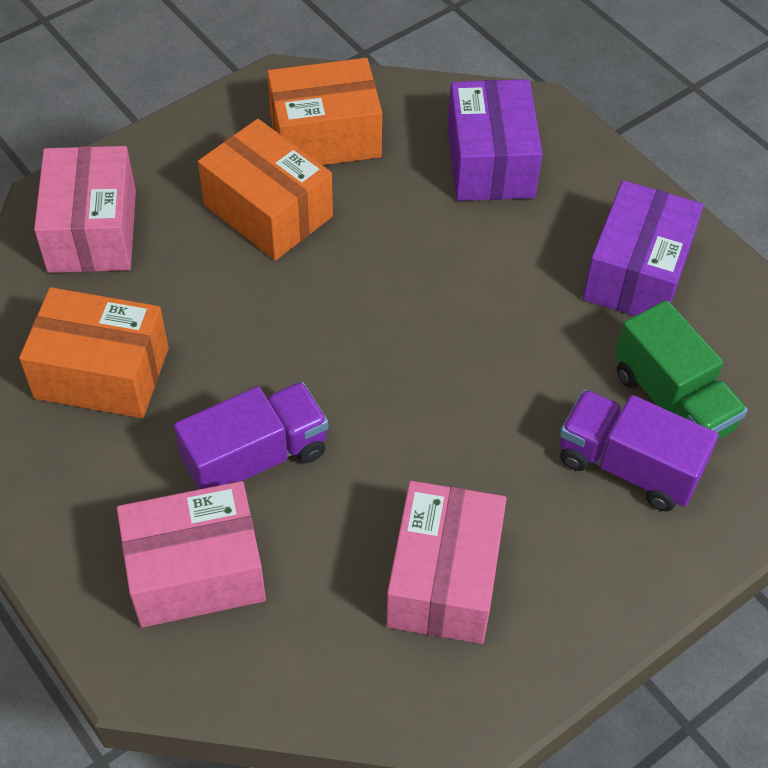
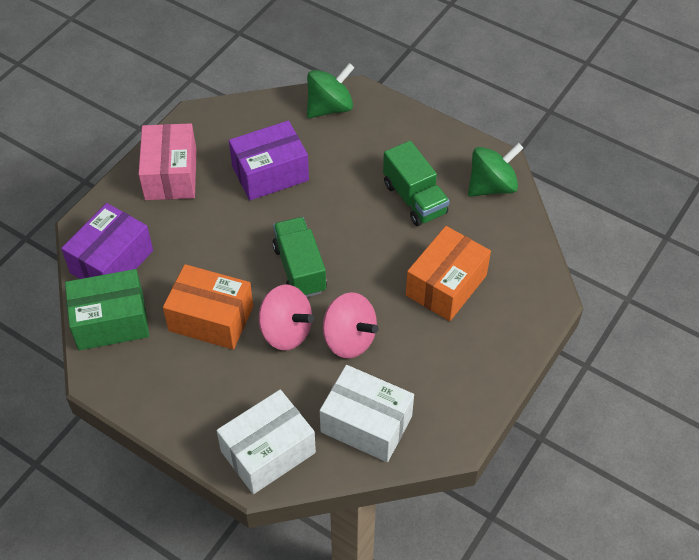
green box: 0 -> 1
green spinning top: 0 -> 2
green truck: 1 -> 2
orange box: 3 -> 2
pink box: 3 -> 1
pink spinning top: 0 -> 2
purple truck: 2 -> 0
white box: 0 -> 2

